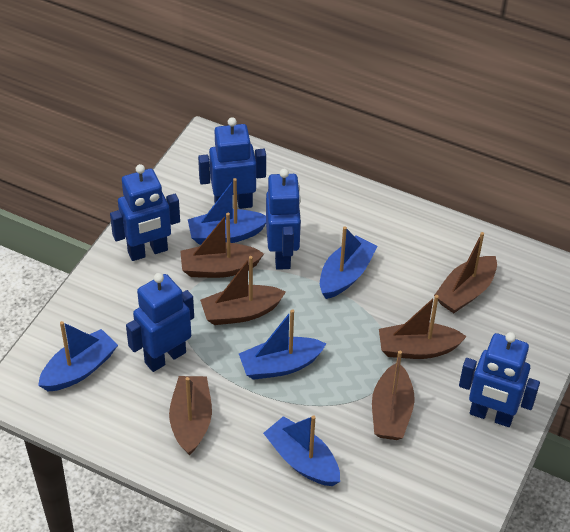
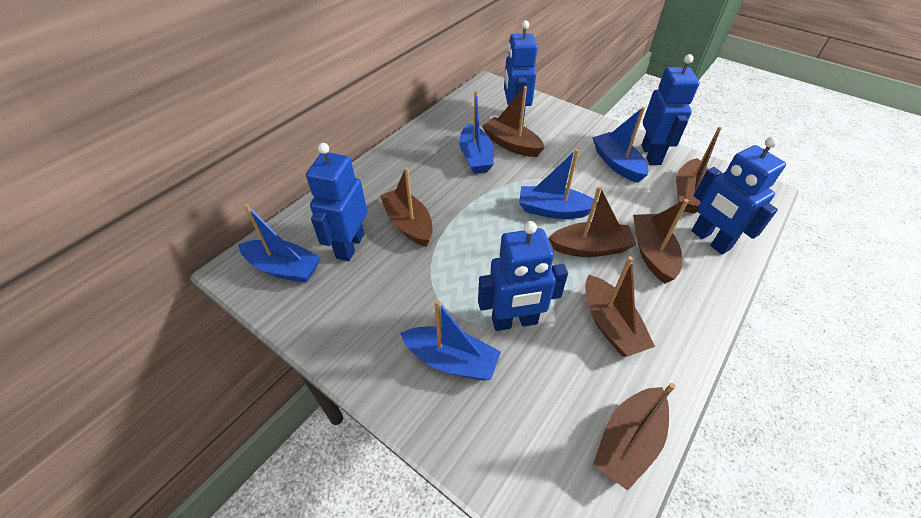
brown boat: 6 -> 7

